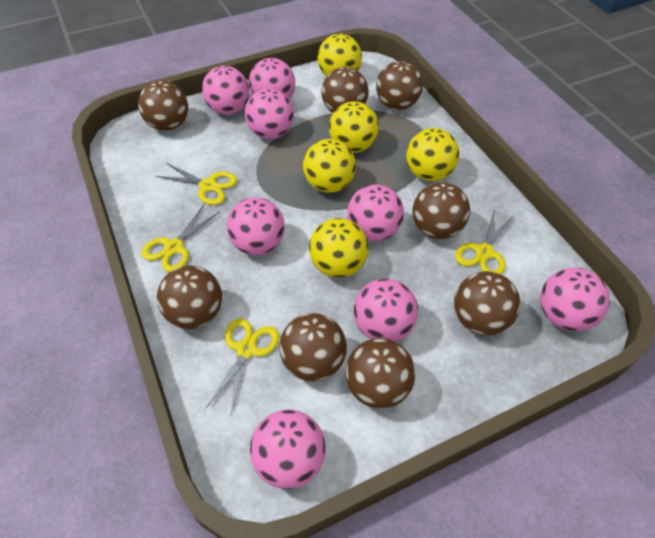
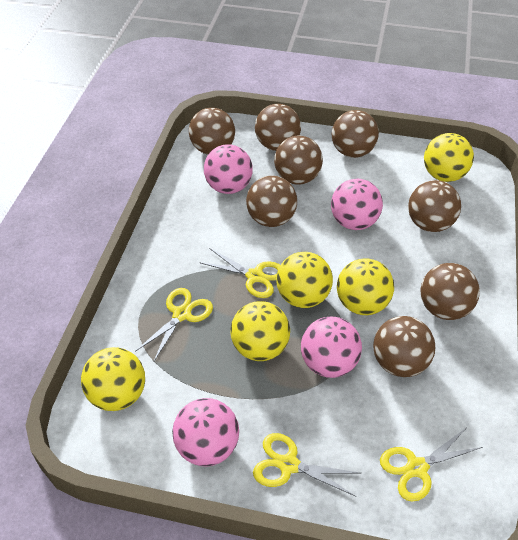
pink ball: 8 -> 4

